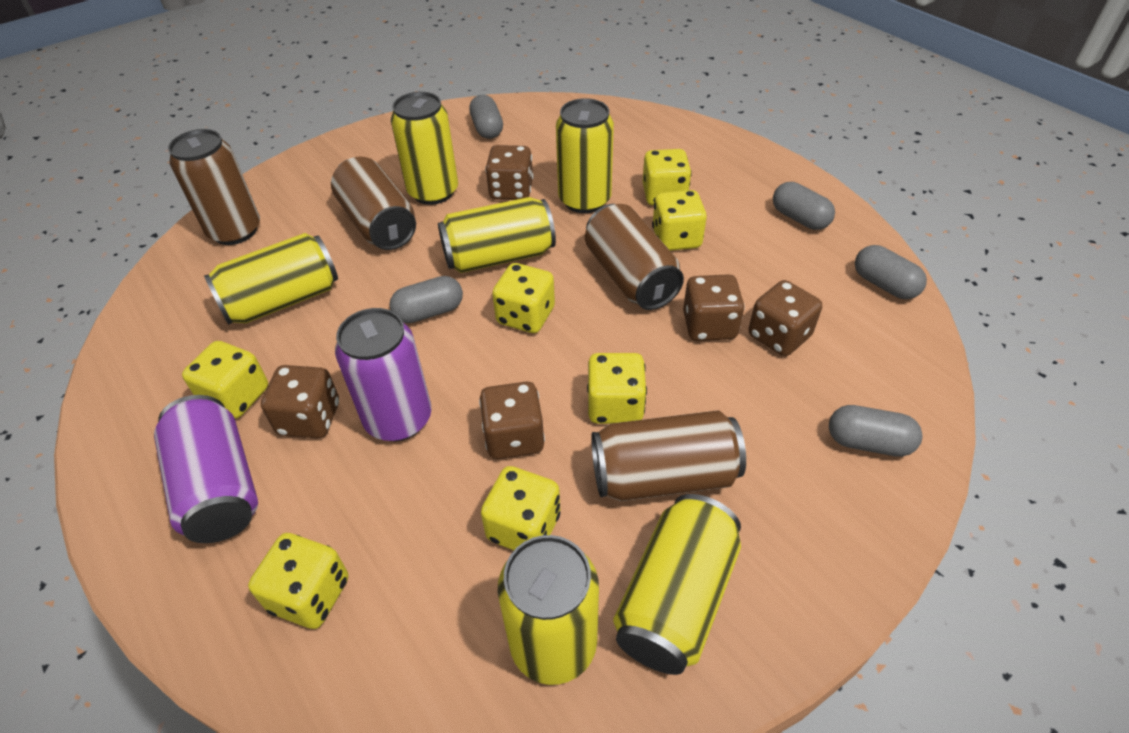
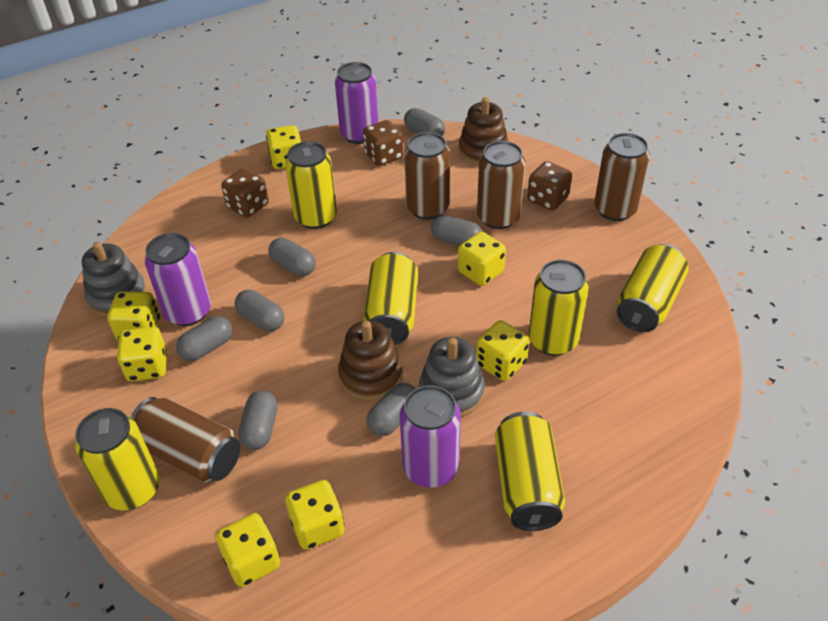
brown dice: 5 -> 3
brown stacking toy: 0 -> 2
grey capsule: 5 -> 7
grey stacking toy: 0 -> 2
purple can: 2 -> 3

